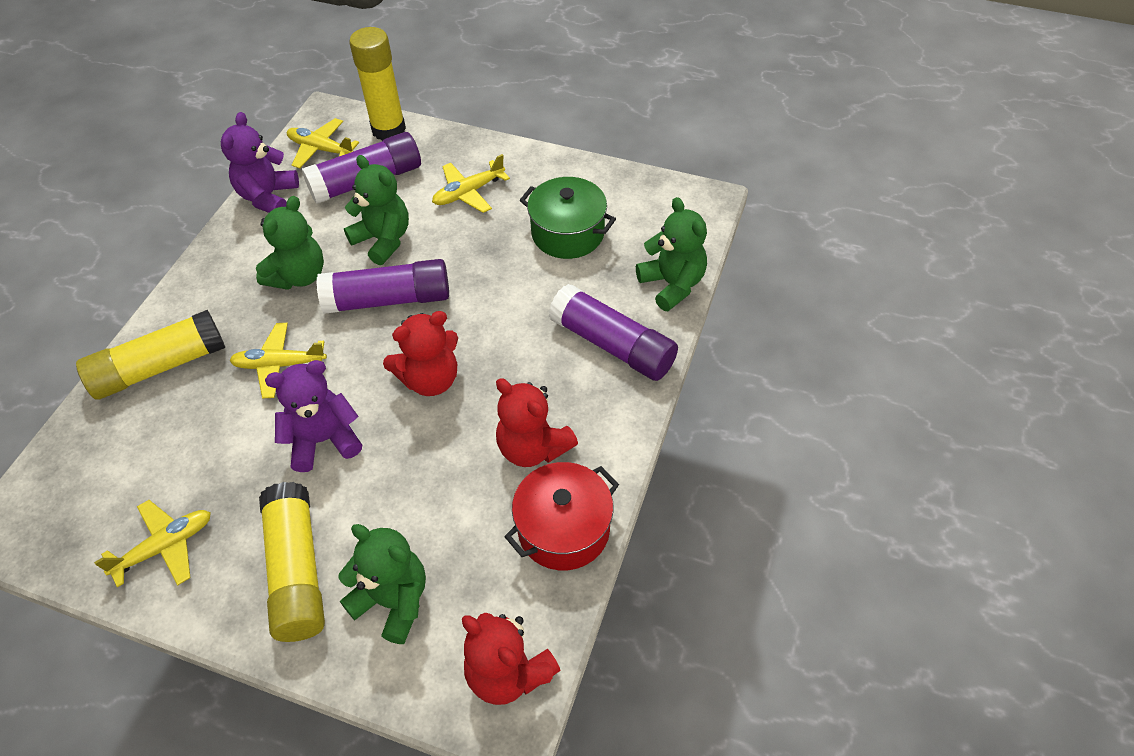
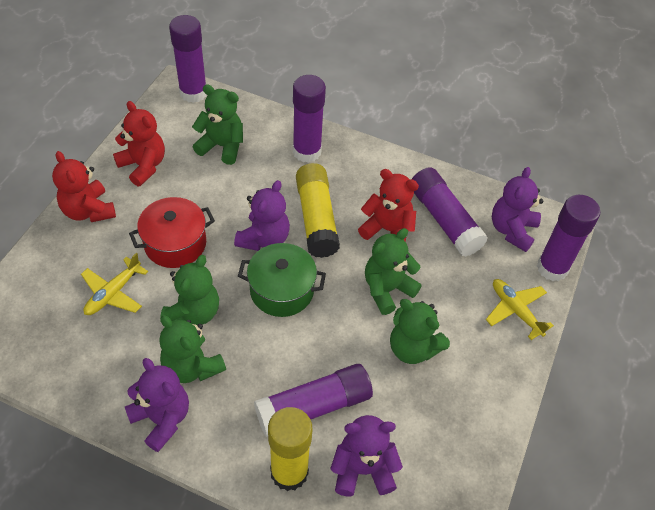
green teddy bear: 4 -> 5
purple glue stick: 3 -> 5
purple teddy bear: 2 -> 4
yellow glue stick: 3 -> 2
yellow plane: 4 -> 2

